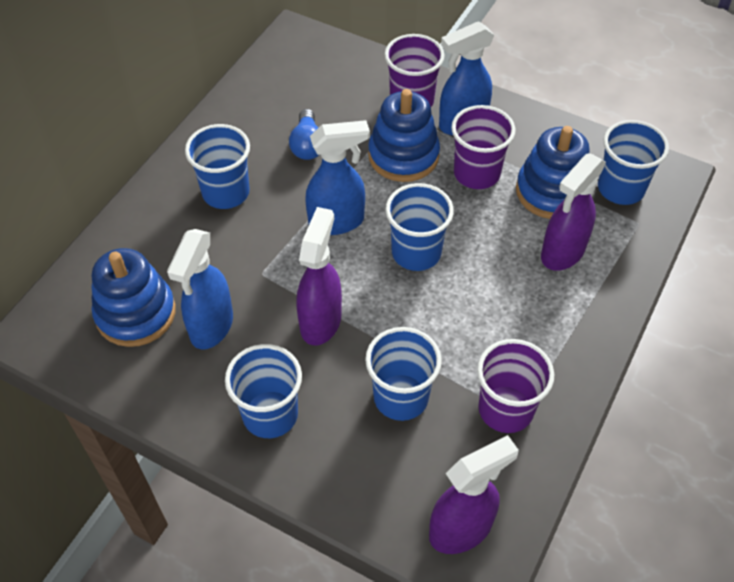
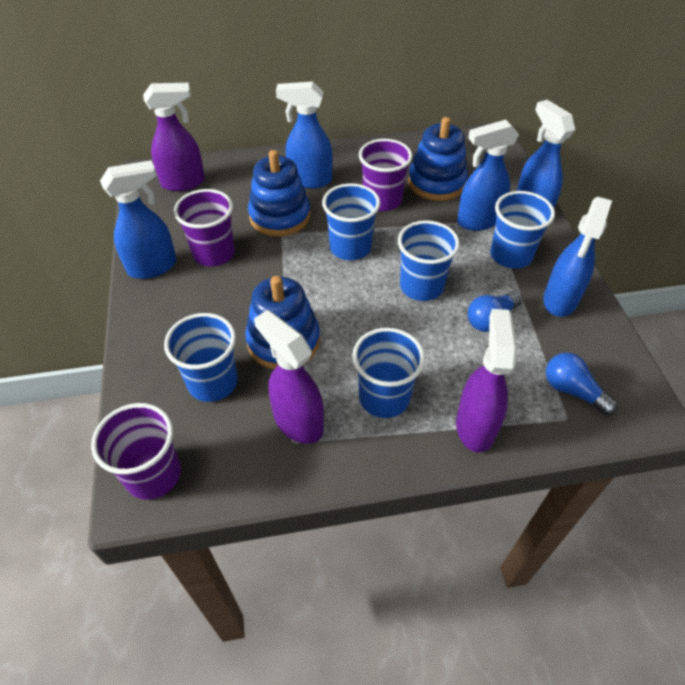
blue light bulb: 1 -> 2
blue spray bottle: 3 -> 5

